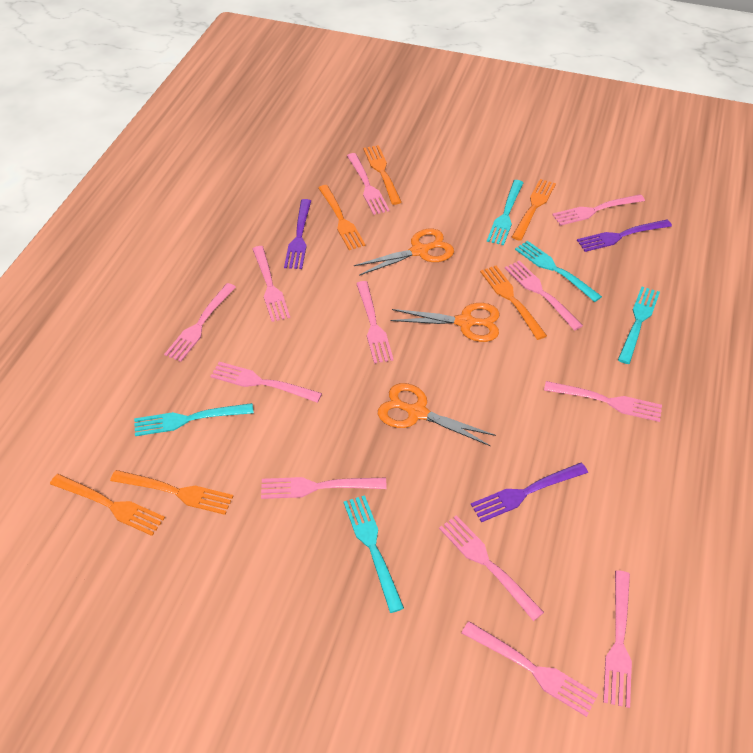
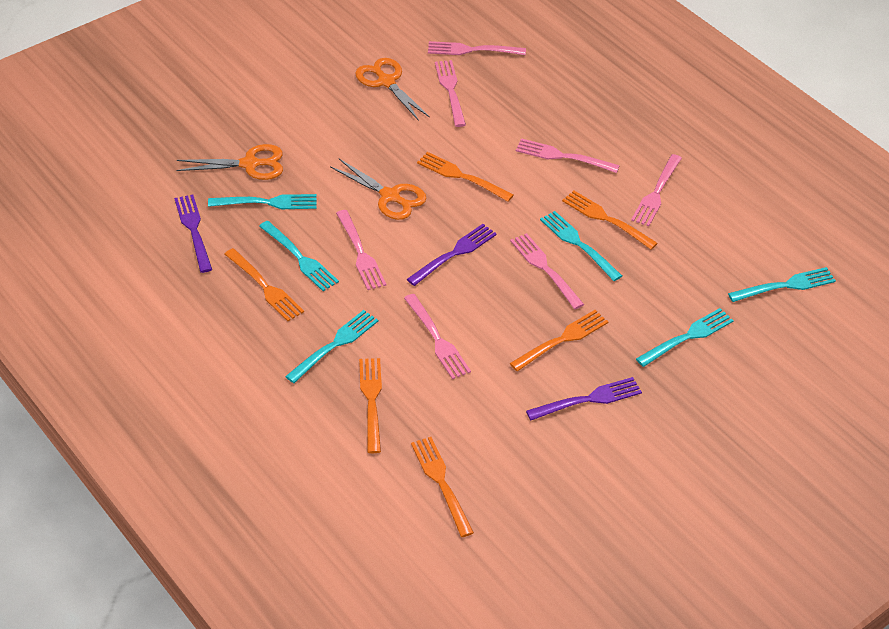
pink fork: 12 -> 7
turquoise fork: 5 -> 6

